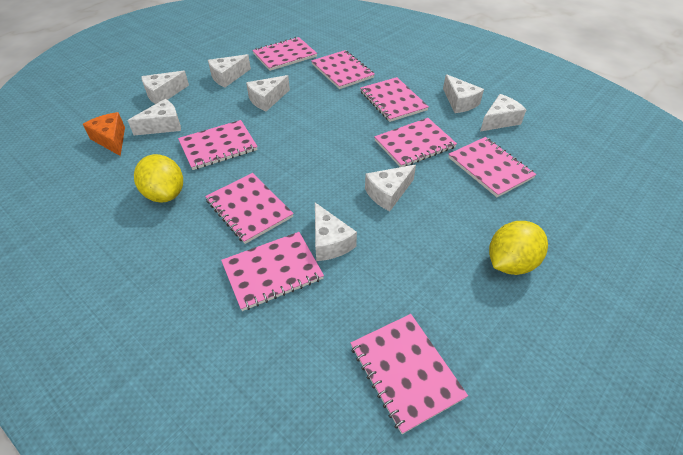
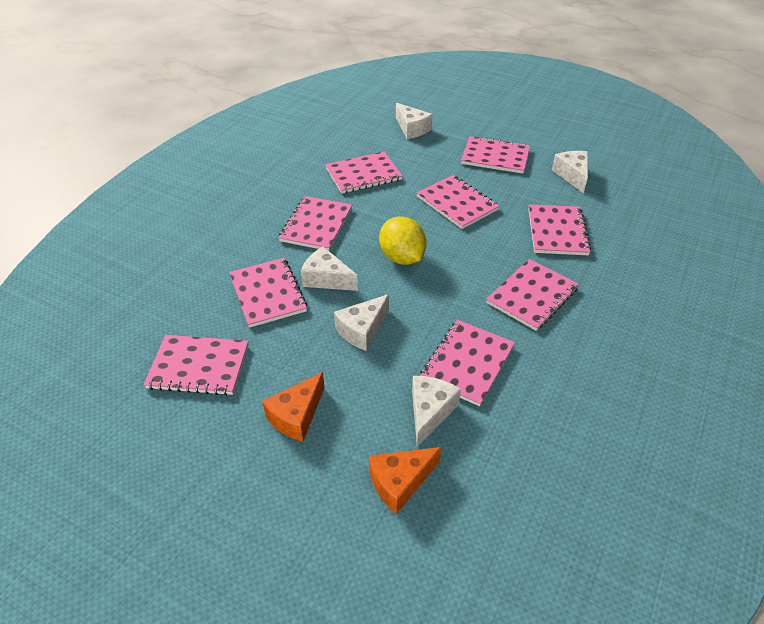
orange cheese: 1 -> 2
white cheese: 8 -> 5
yellow lemon: 2 -> 1

